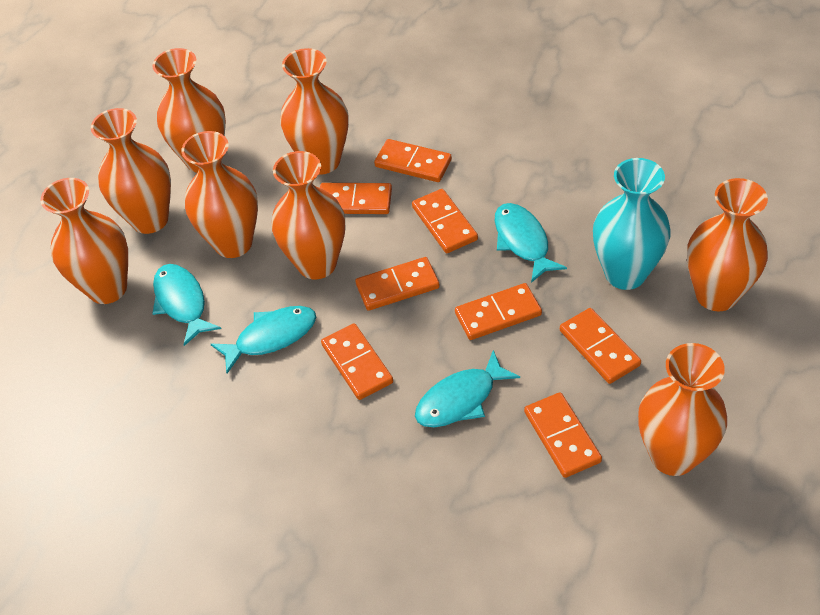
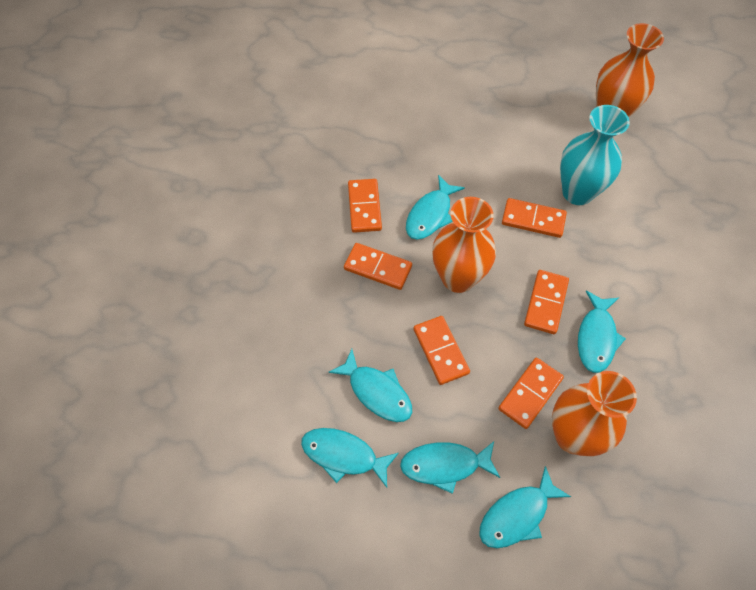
orange domino: 8 -> 6
orange vase: 8 -> 3
turquoise fish: 4 -> 6

